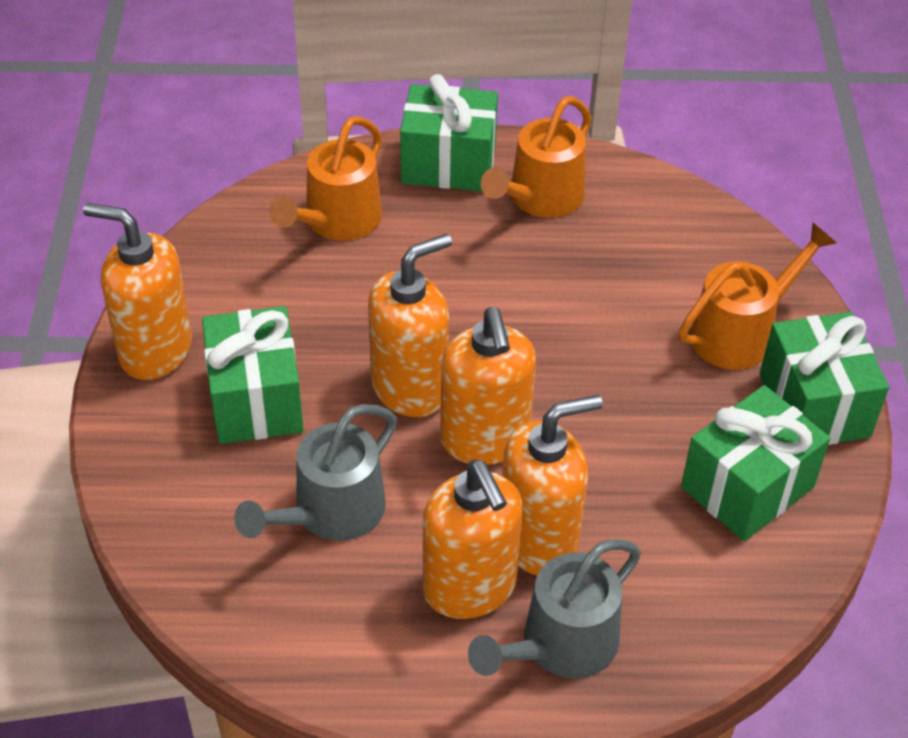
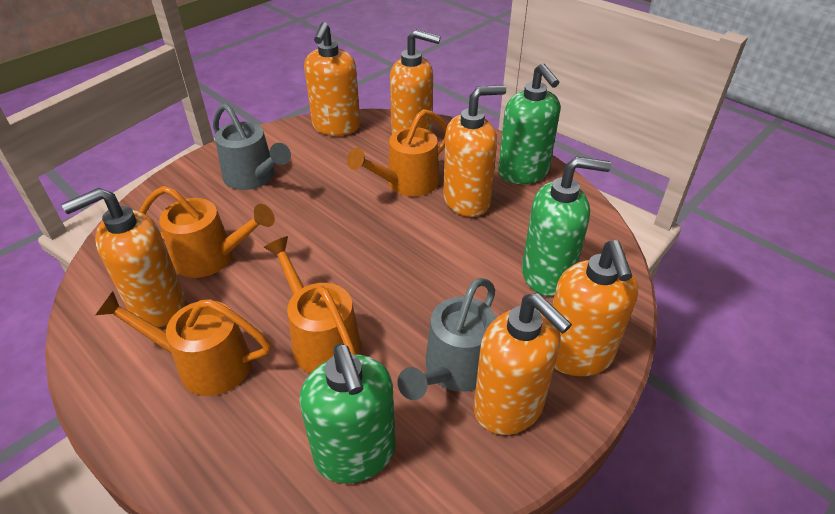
green gift: 4 -> 0
green soap dispenser: 0 -> 3
orange soap dispenser: 5 -> 6
orange watering can: 3 -> 4

